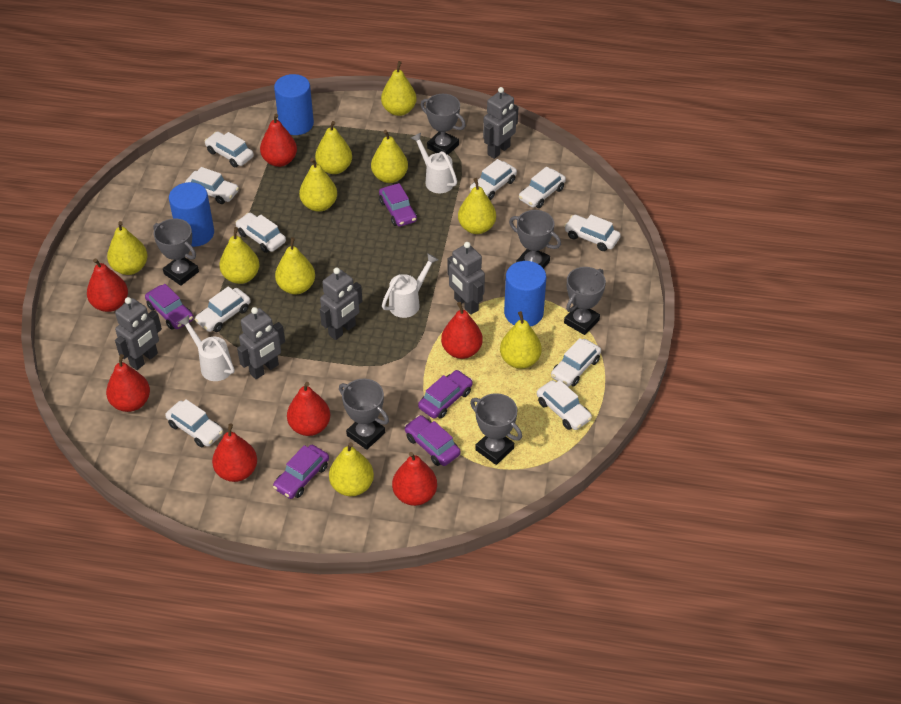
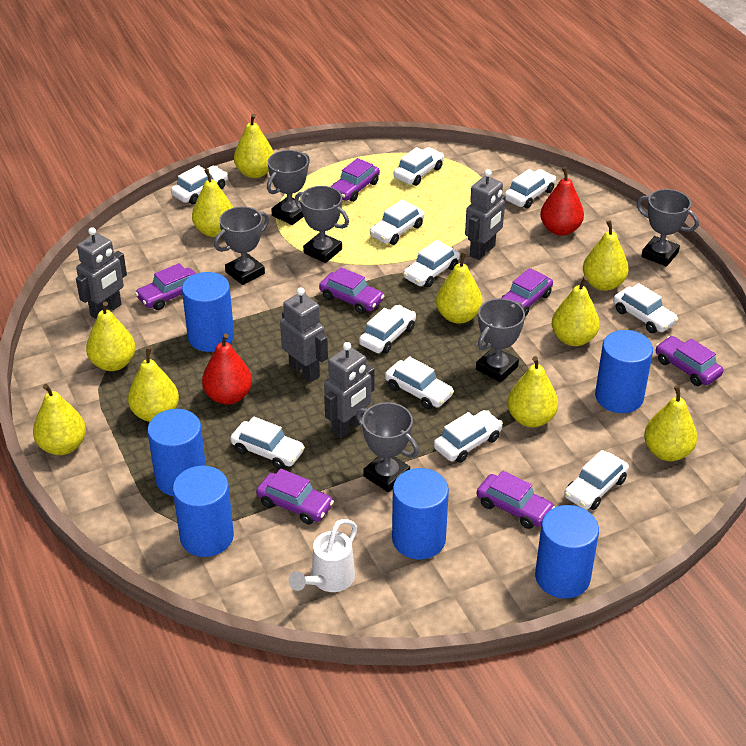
blue cylinder: 3 -> 6
grey robot: 5 -> 4
purple car: 5 -> 7
red pear: 7 -> 2
white car: 10 -> 11
white watering can: 3 -> 1

